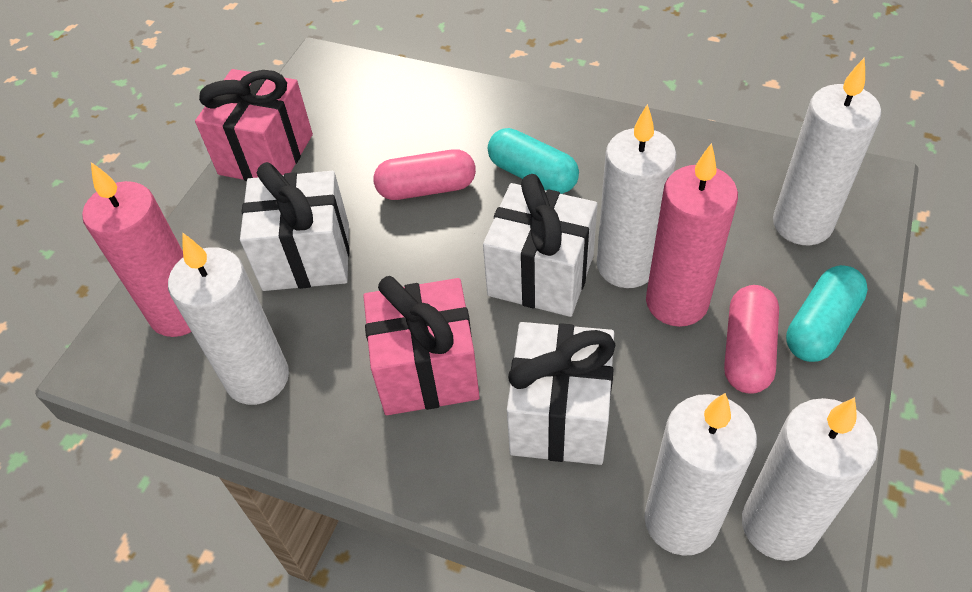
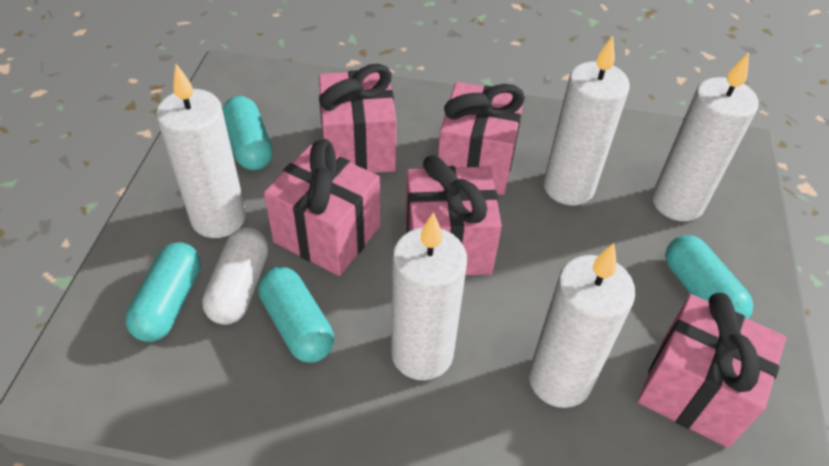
pink candle: 2 -> 0
pink capsule: 2 -> 0
pink gift: 2 -> 5
turquoise capsule: 2 -> 4
white capsule: 0 -> 1
white gift: 3 -> 0

